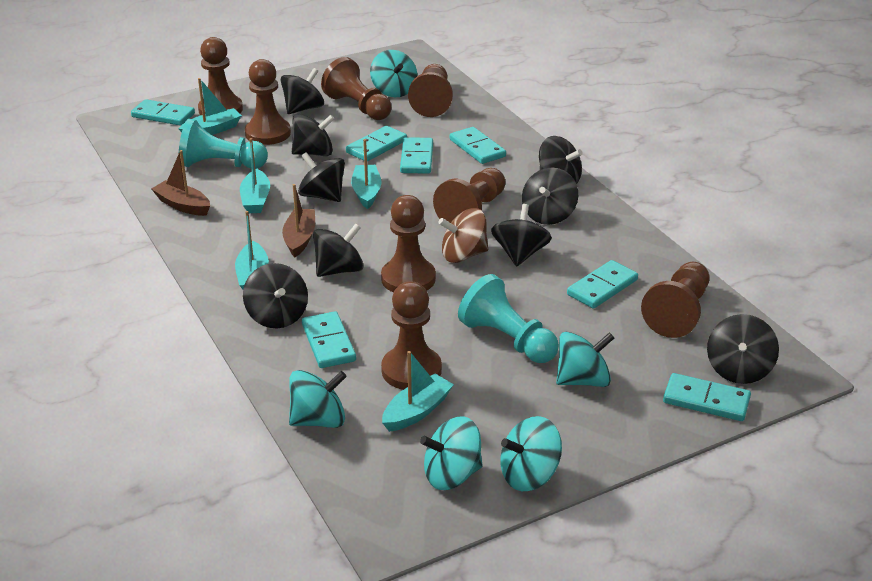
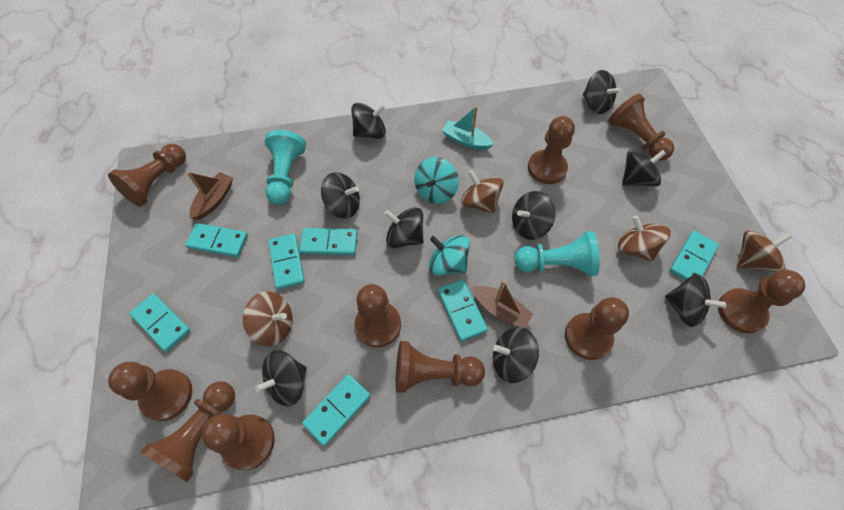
brown pawn: 8 -> 10
brown spinning top: 1 -> 4
turquoise boat: 5 -> 1
turquoise spinning top: 5 -> 2

